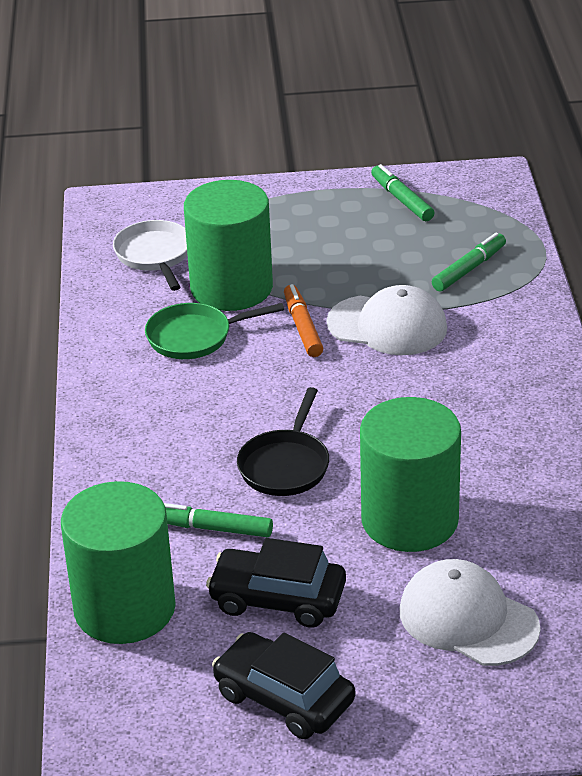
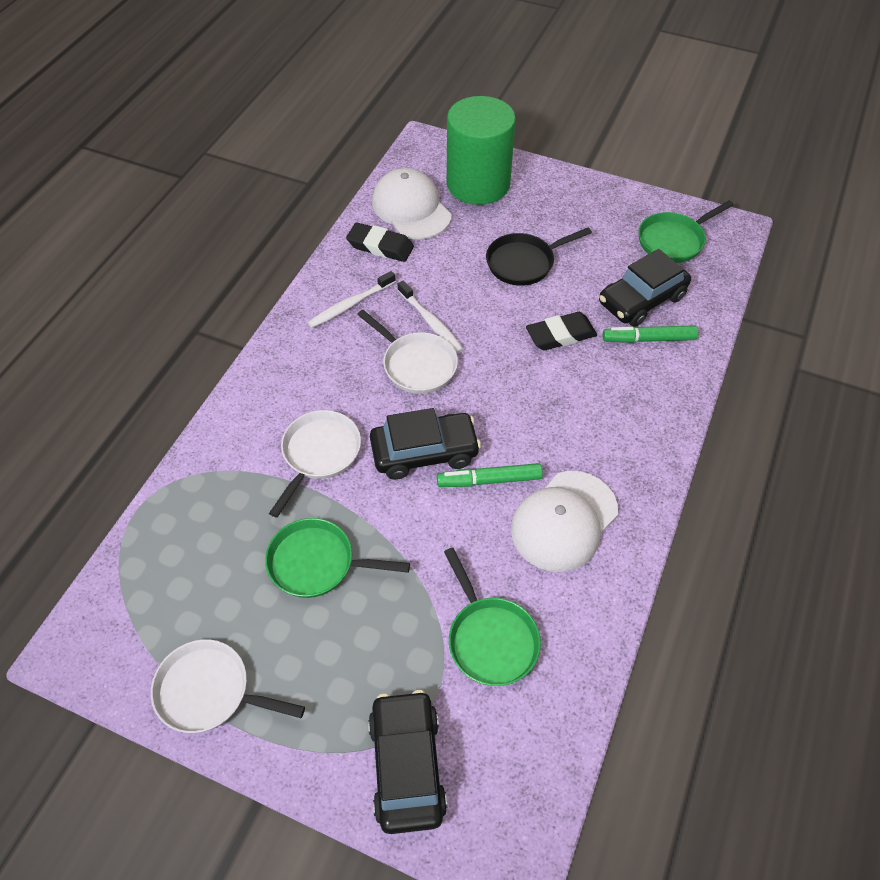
black car: 2 -> 3
black eraser: 0 -> 2
green cylinder: 3 -> 1
green marker: 3 -> 2
green pan: 1 -> 3
orange marker: 1 -> 0
white pan: 1 -> 3
white toothbrush: 0 -> 2

